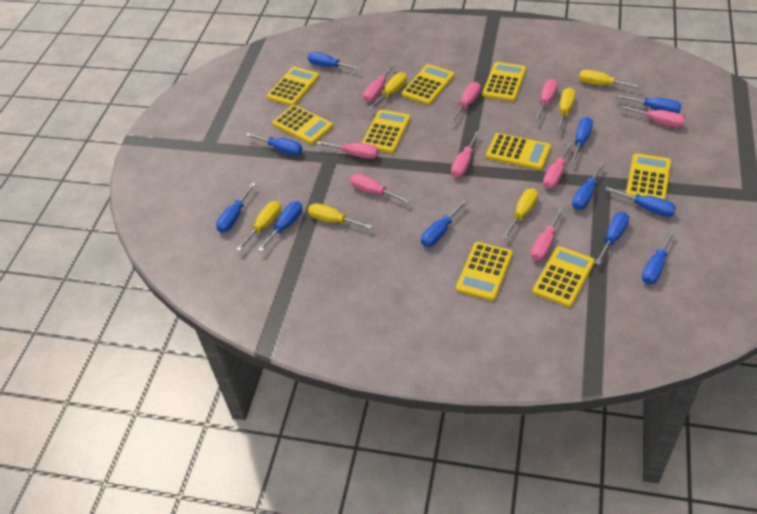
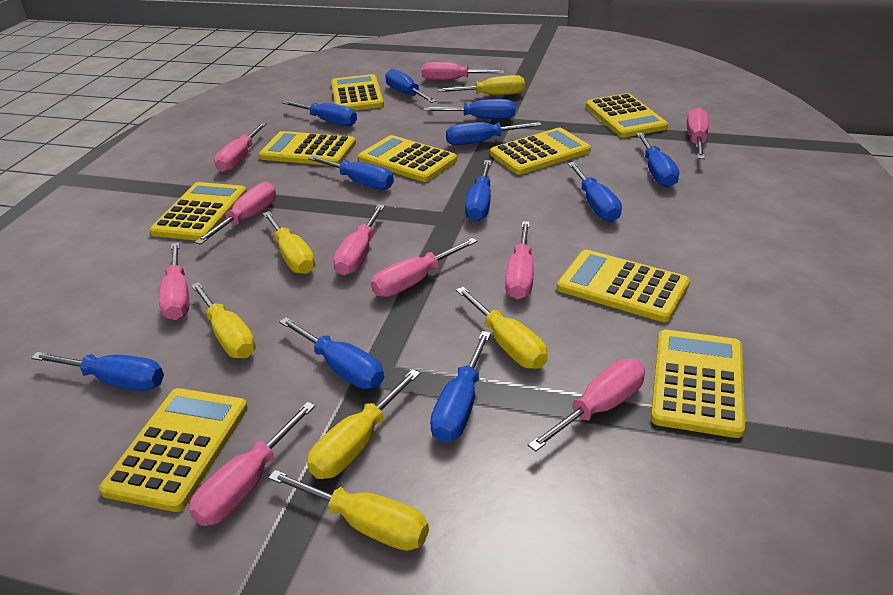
pink screwdriver: 9 -> 10

